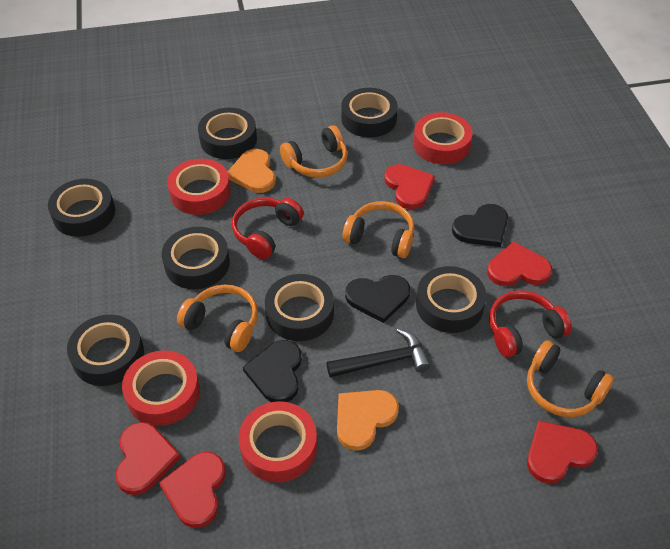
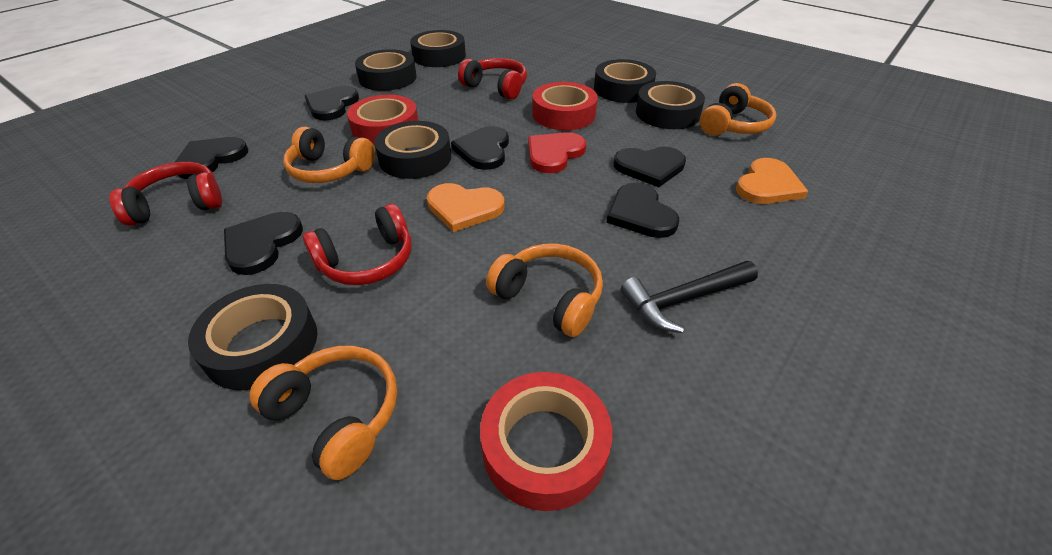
black heart: 3 -> 6
black tape: 7 -> 6
red headphones: 2 -> 3
red heart: 5 -> 1
red tape: 4 -> 3

